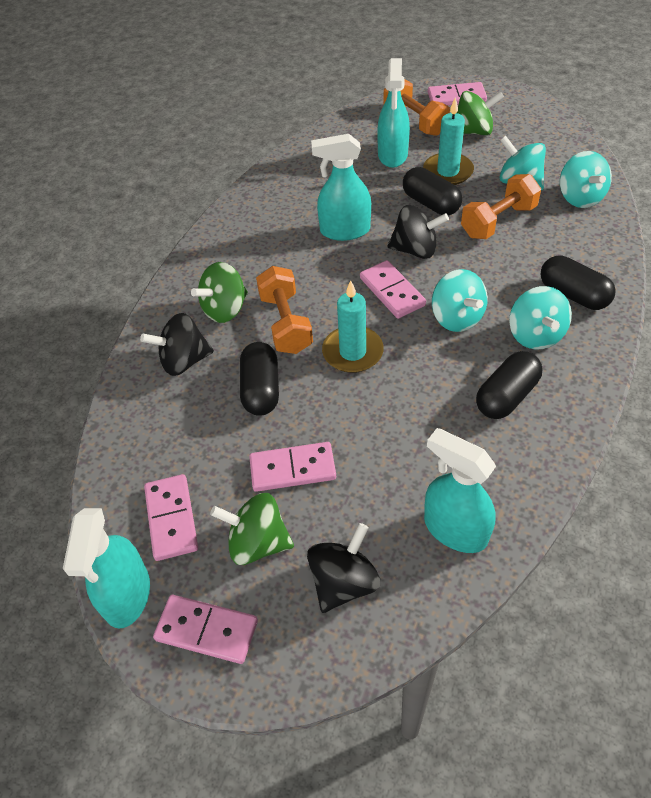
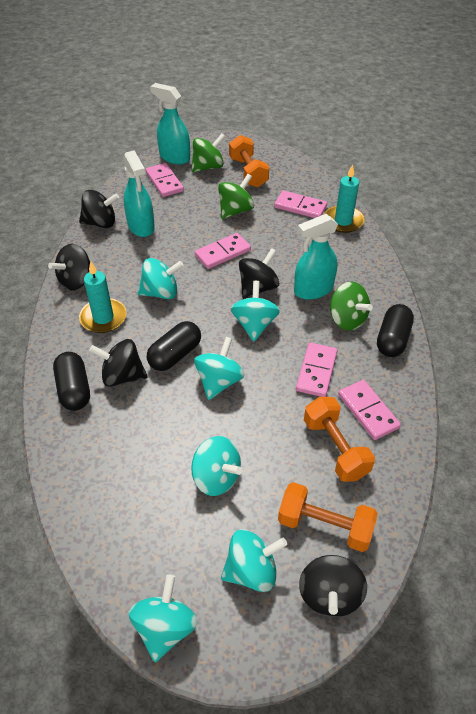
black capsule: 4 -> 3
black spinning top: 3 -> 5
turquoise spinning top: 4 -> 6
turquoise spray bottle: 4 -> 3

